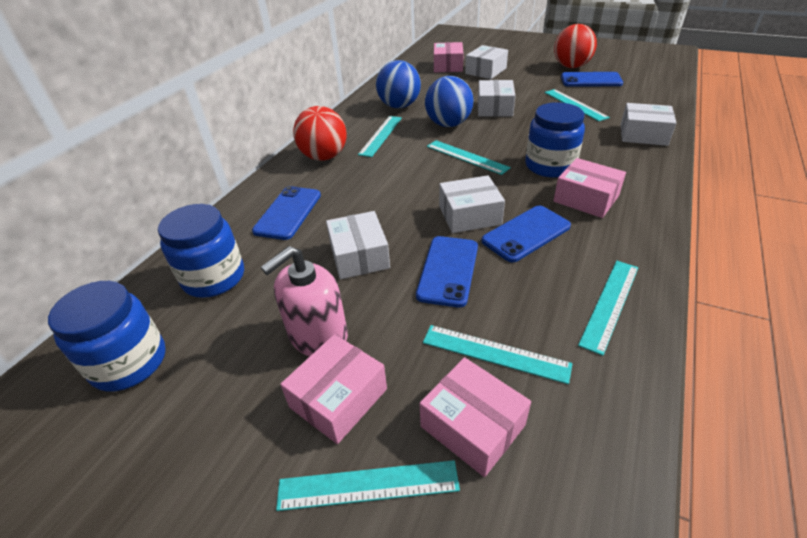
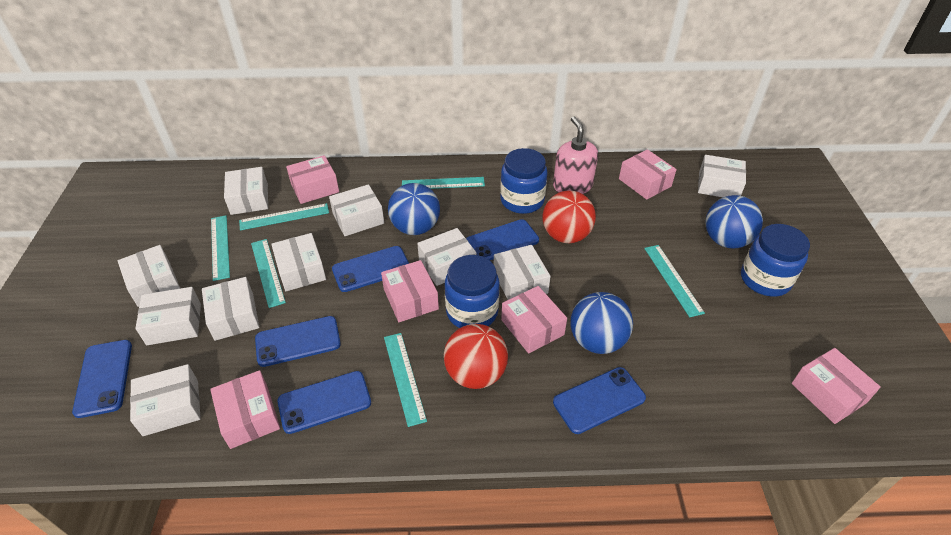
blue ball: 2 -> 3
blue phone: 4 -> 6
pink box: 4 -> 6
white box: 5 -> 10

